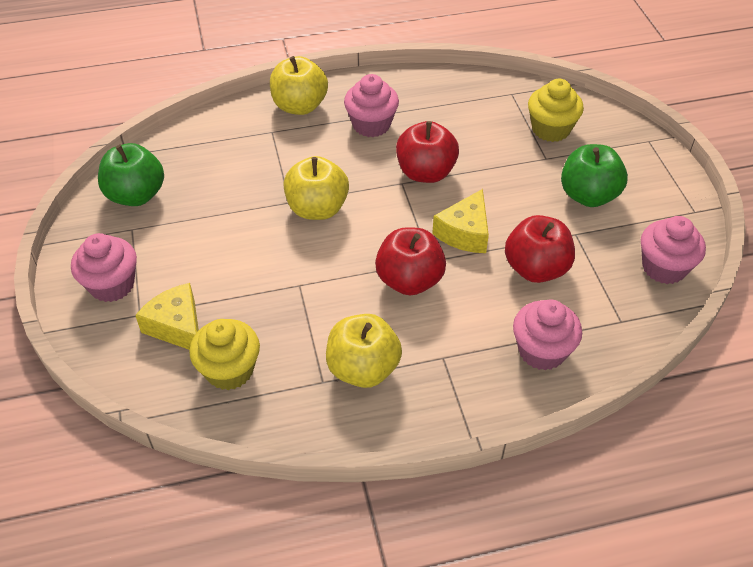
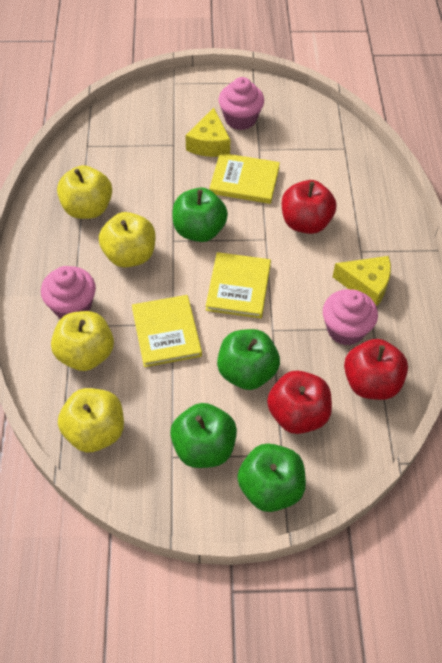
green apple: 2 -> 4
pink cupcake: 4 -> 3
yellow apple: 3 -> 4
yellow book: 0 -> 3
yellow cupcake: 2 -> 0

